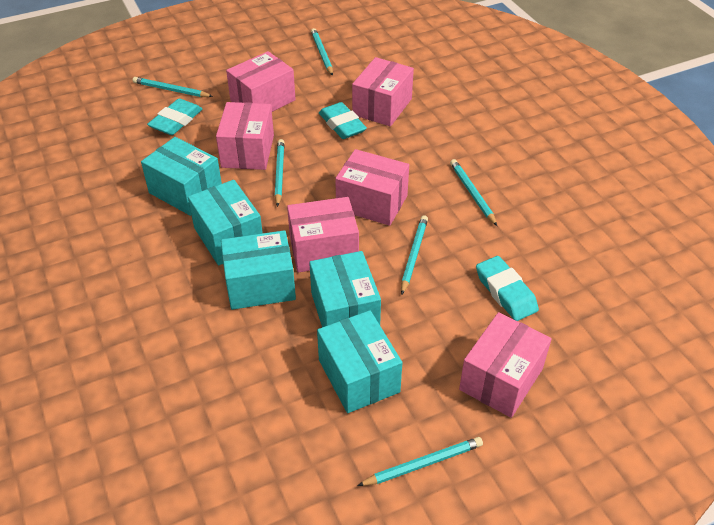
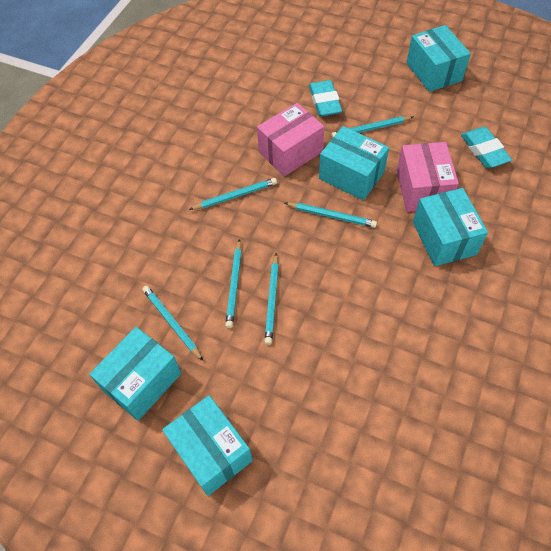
pink box: 6 -> 2
turquoise eraser: 3 -> 2

